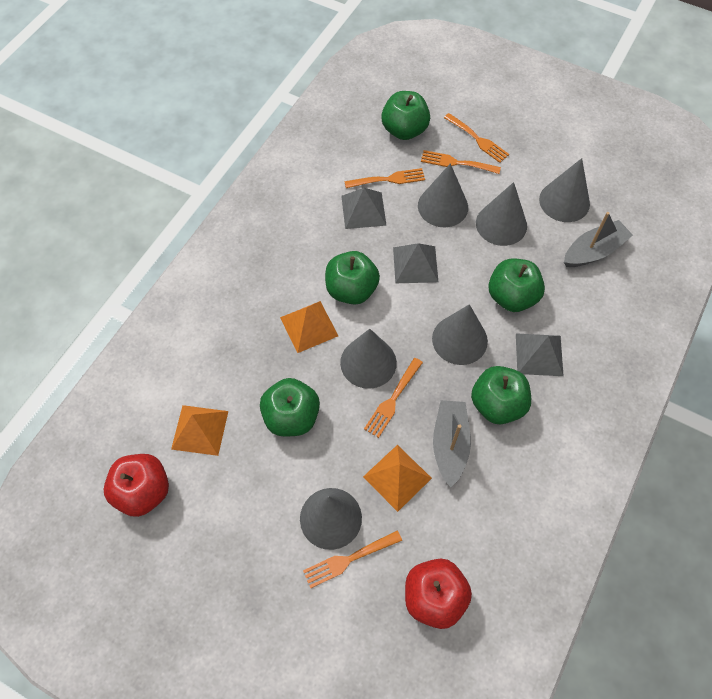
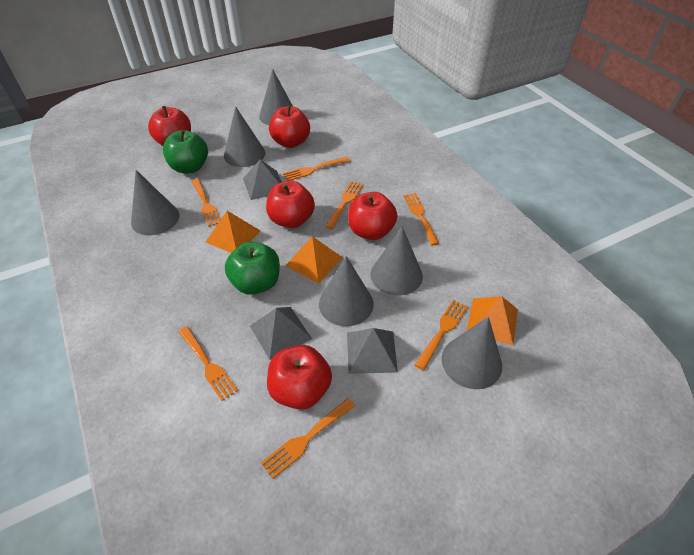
green apple: 5 -> 2
grey boat: 2 -> 0
orange fork: 5 -> 7
red apple: 2 -> 5

